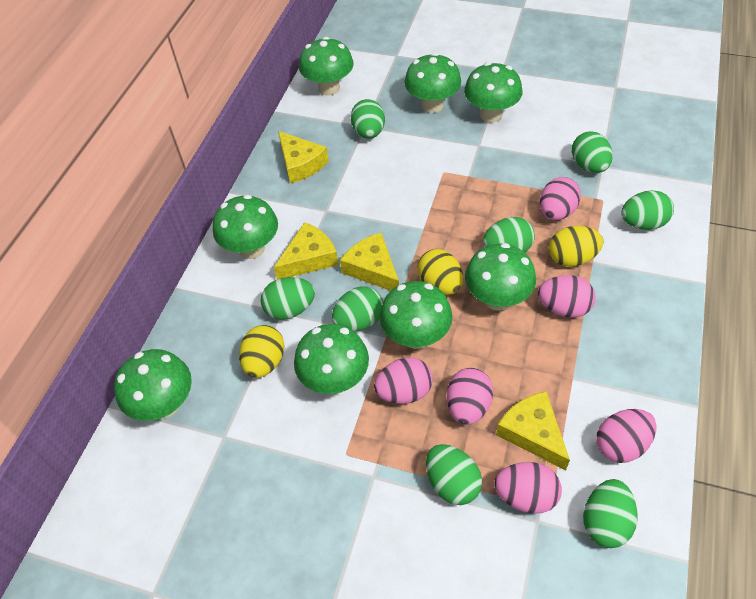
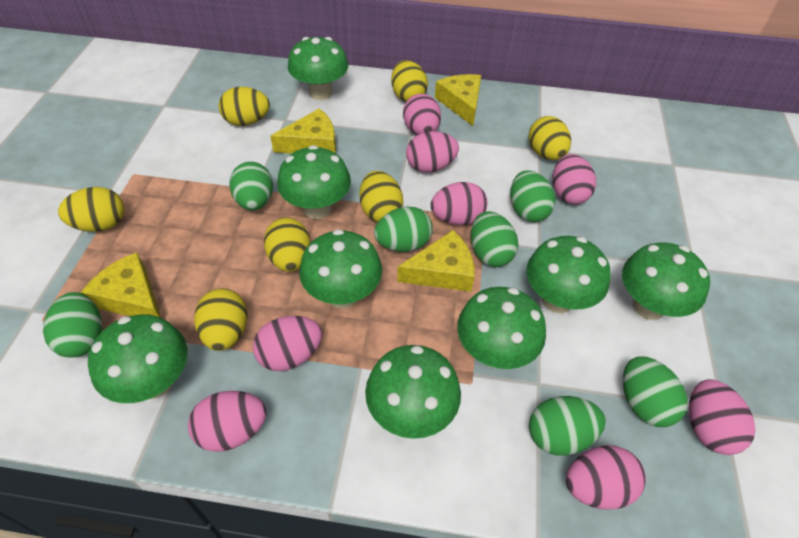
green egg: 8 -> 7
pink egg: 6 -> 8
yellow egg: 3 -> 7

